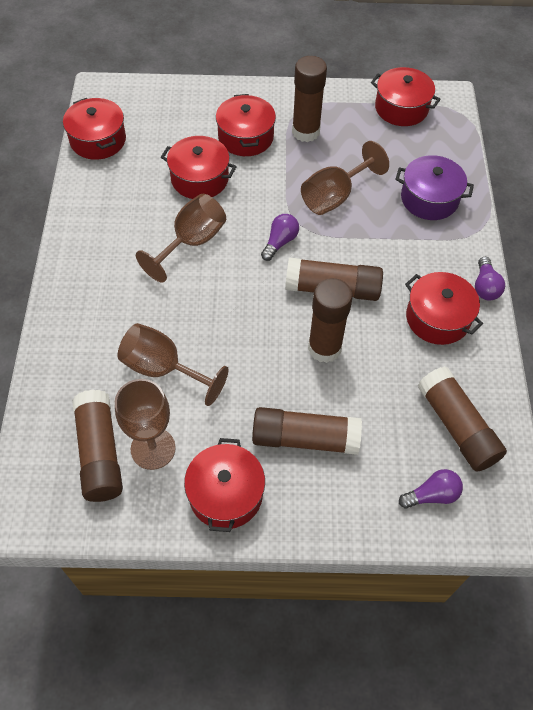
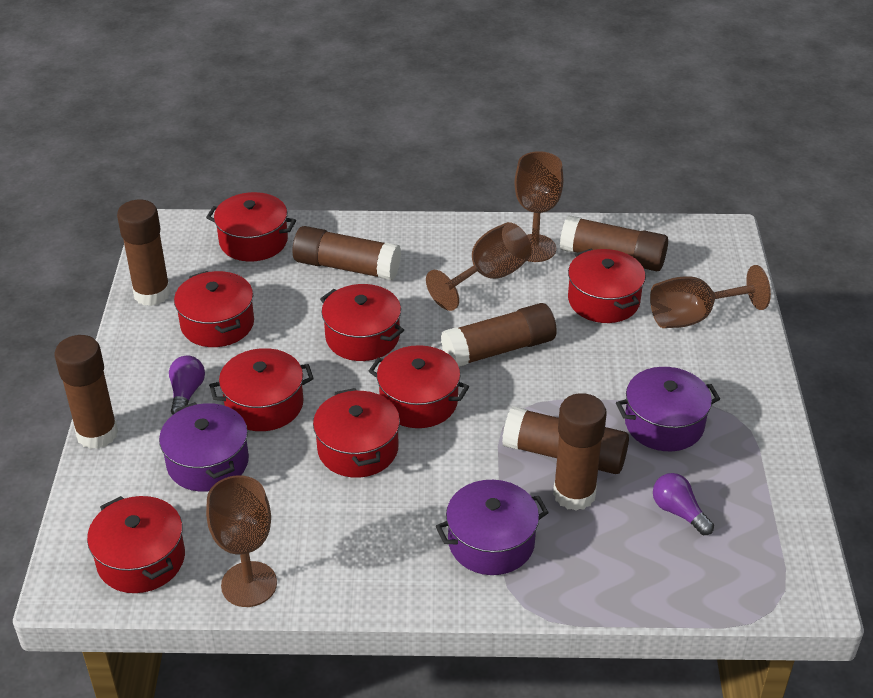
brown glue stick: 6 -> 7
purple light bulb: 3 -> 2
purple pot: 1 -> 3
red pot: 6 -> 8

